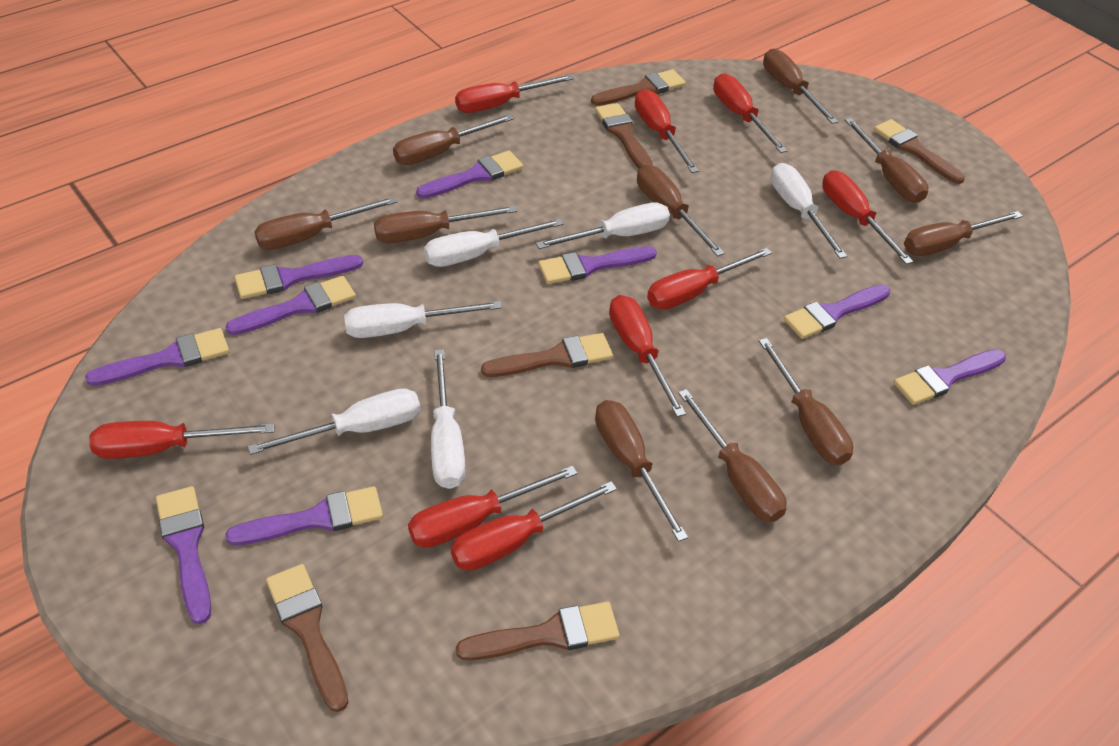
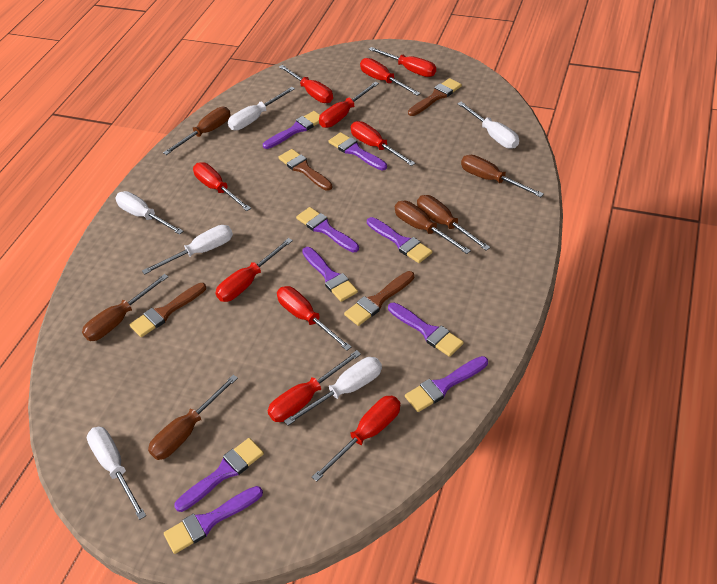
brown brush: 6 -> 4
brown screwdriver: 10 -> 6
red screwdriver: 9 -> 10

